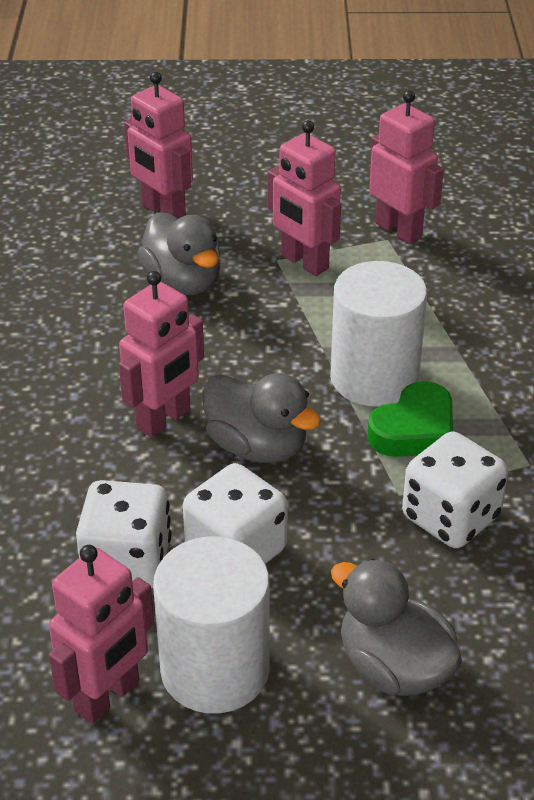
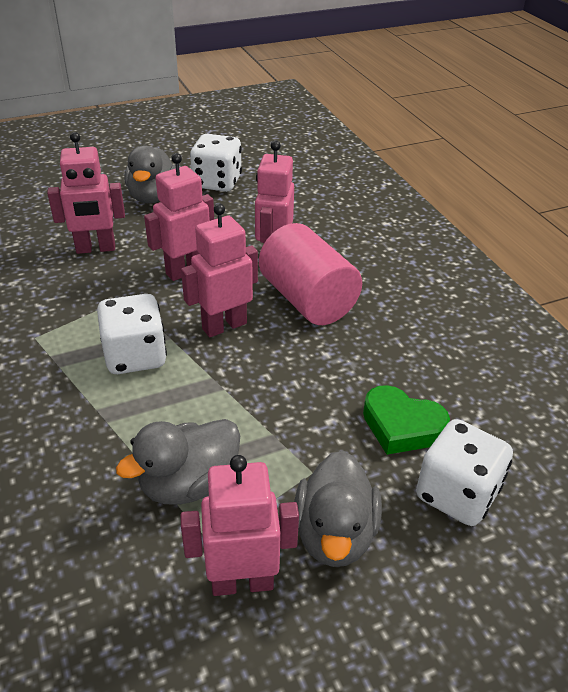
pink cylinder: 0 -> 1
white cylinder: 2 -> 0

